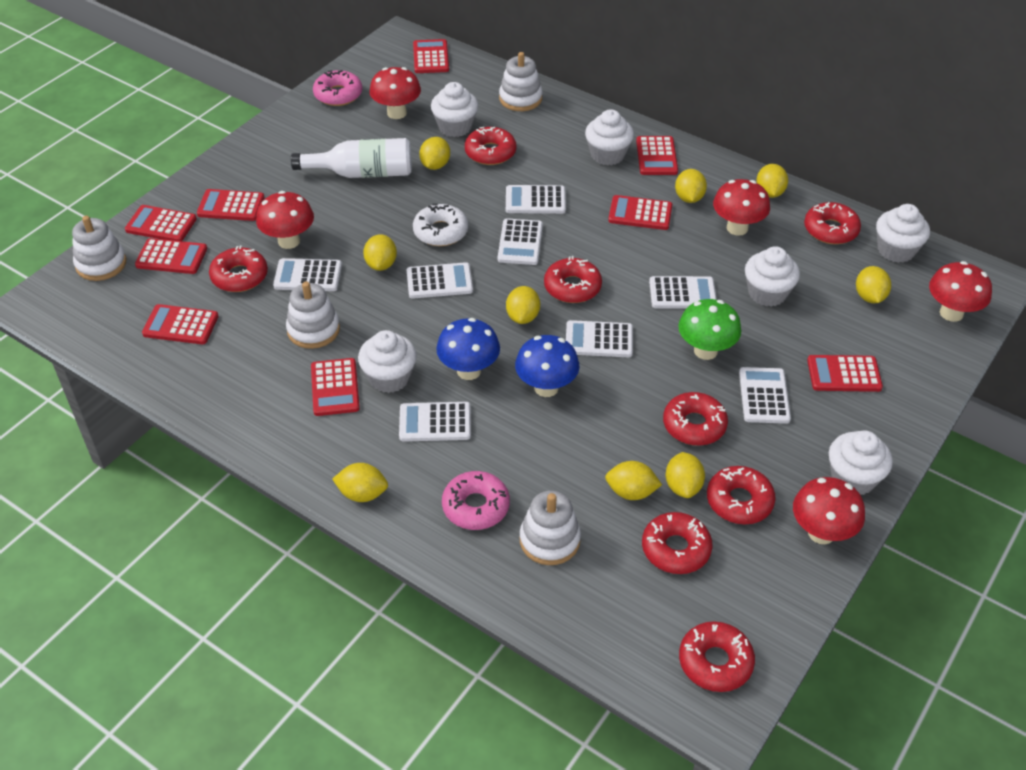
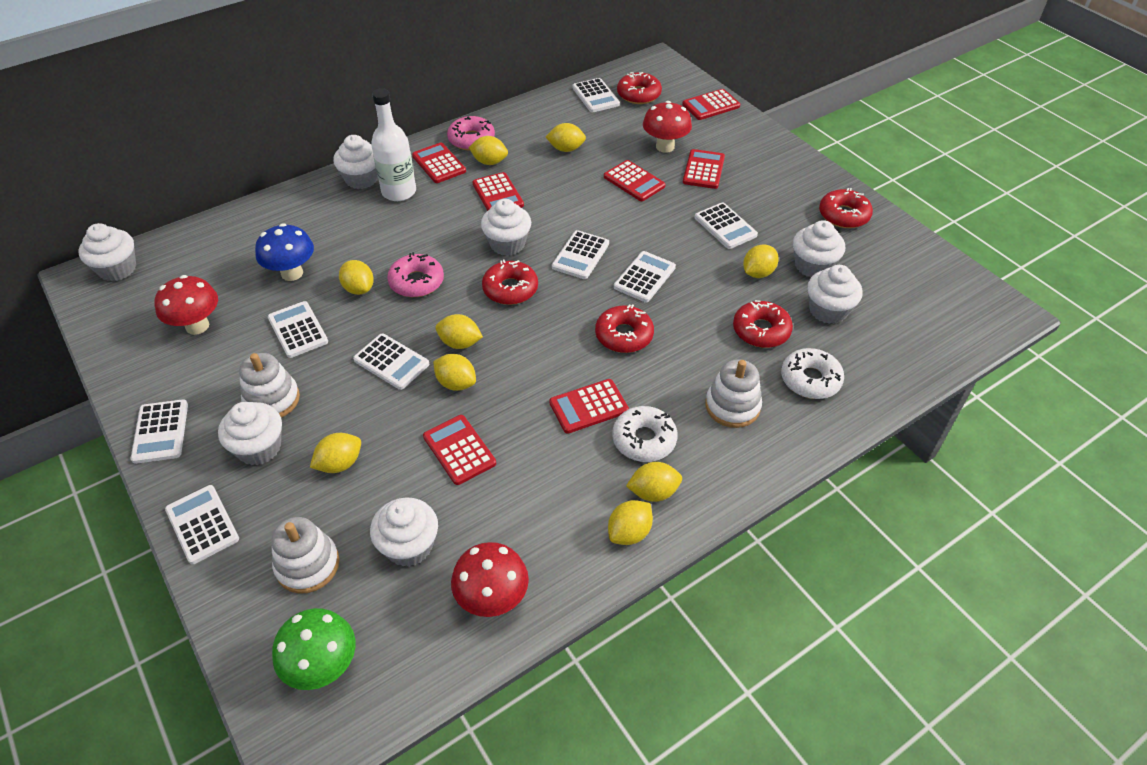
blue mushroom: 2 -> 1
red calculator: 9 -> 7
red donut: 8 -> 5
red mushroom: 5 -> 3
white cupcake: 6 -> 7
white donut: 1 -> 2
white stacking toy: 4 -> 3

